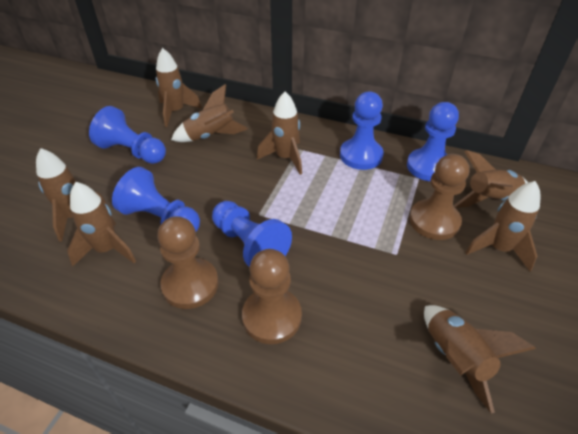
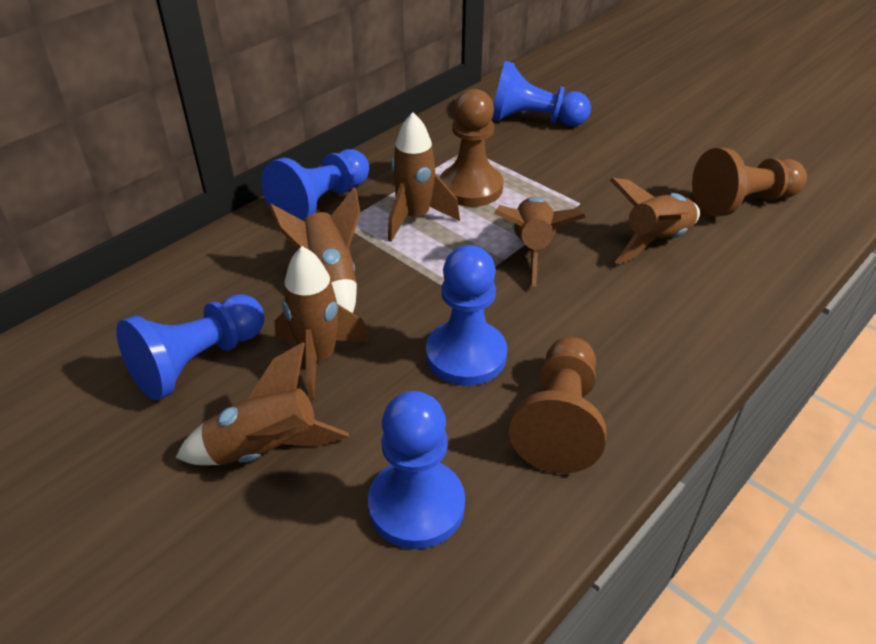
brown rocket: 8 -> 6

